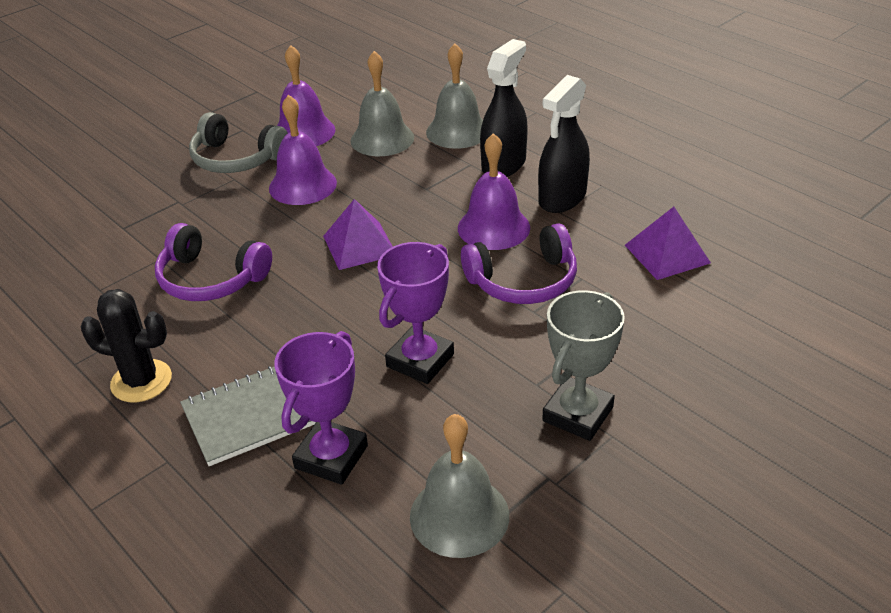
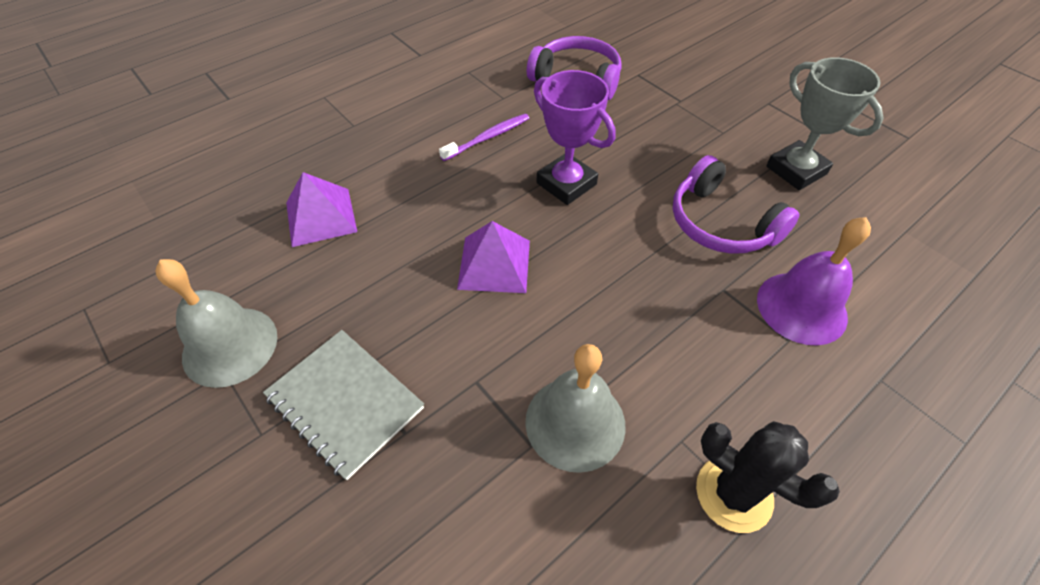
black spray bottle: 2 -> 0
grey bell: 3 -> 2
grey headphones: 1 -> 0
purple bell: 3 -> 1
purple toothbrush: 0 -> 1
purple trophy: 2 -> 1

